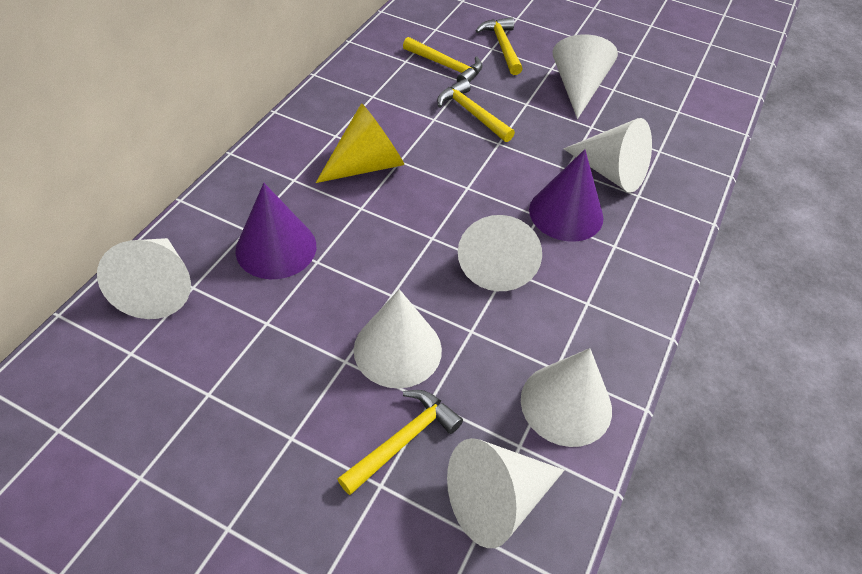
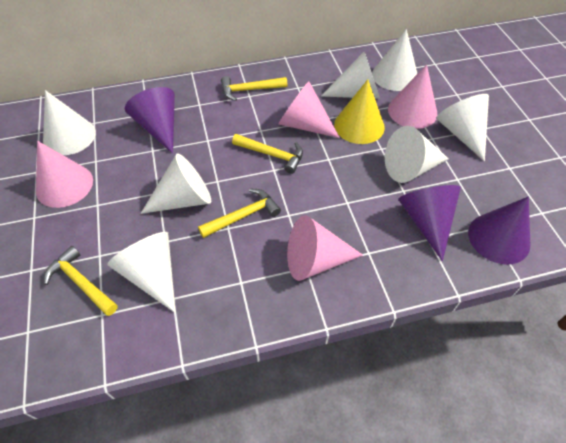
pink cone: 0 -> 4
purple cone: 2 -> 3

